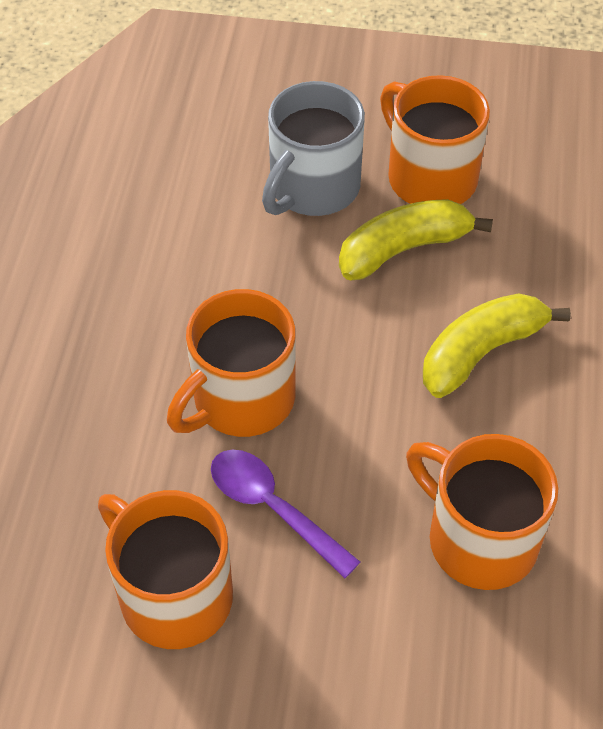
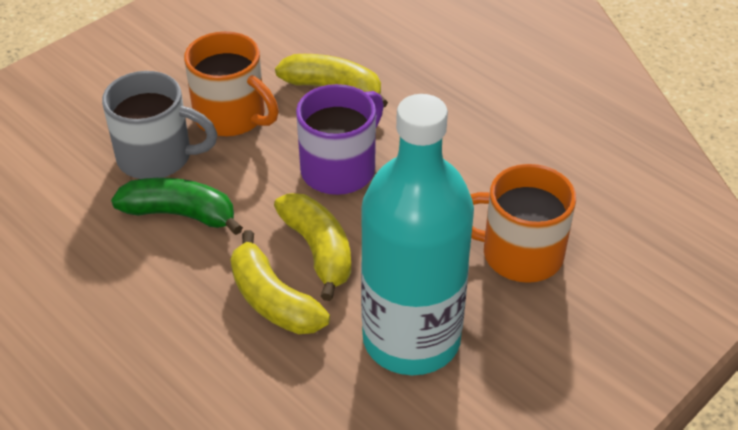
green banana: 0 -> 1
orange mug: 4 -> 2
purple mug: 0 -> 1
purple spoon: 1 -> 0
turquoise bottle: 0 -> 1
yellow banana: 2 -> 3

